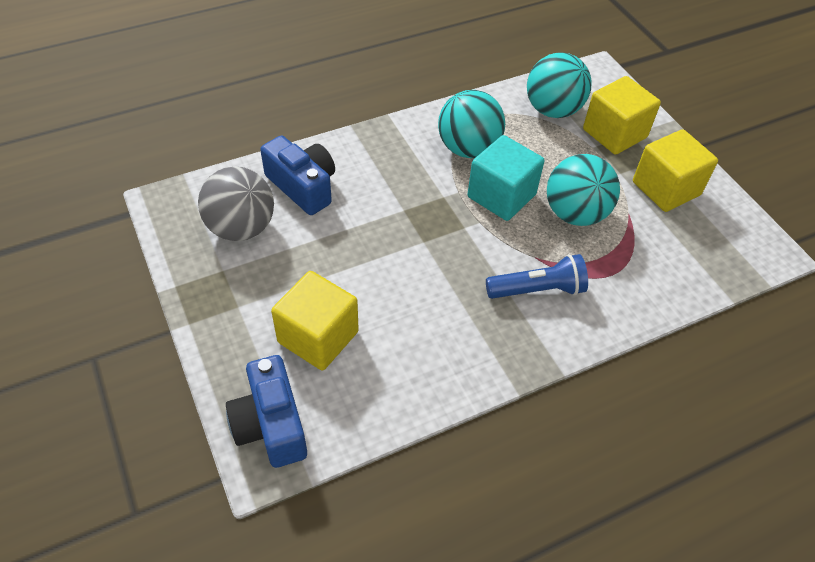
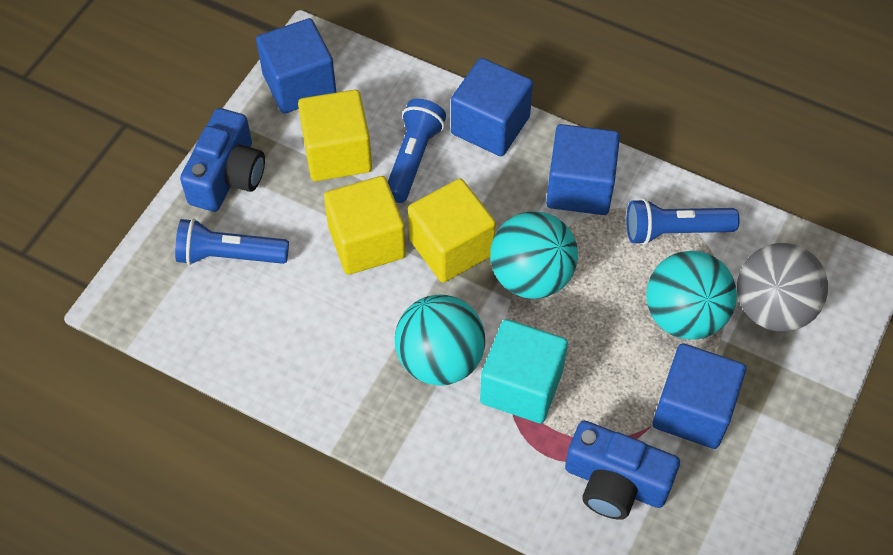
blue cube: 0 -> 4
blue flashlight: 1 -> 3

